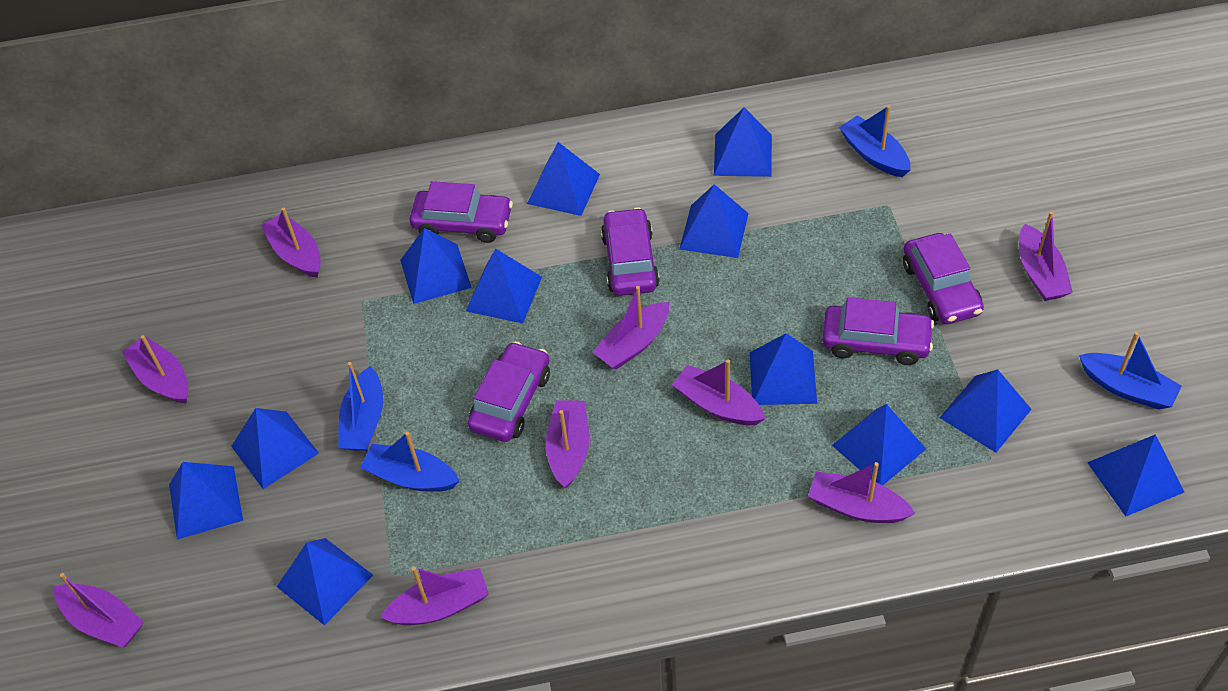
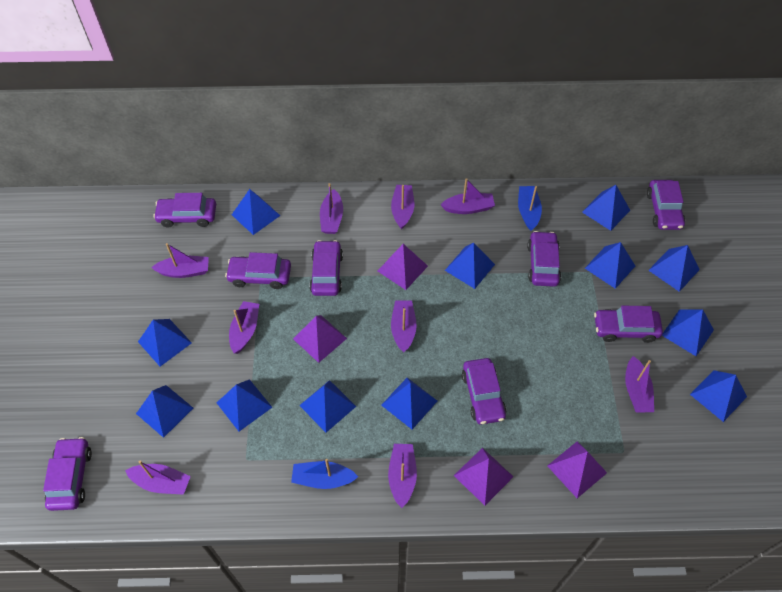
blue boat: 4 -> 2
purple car: 5 -> 8
purple pyramid: 0 -> 4

